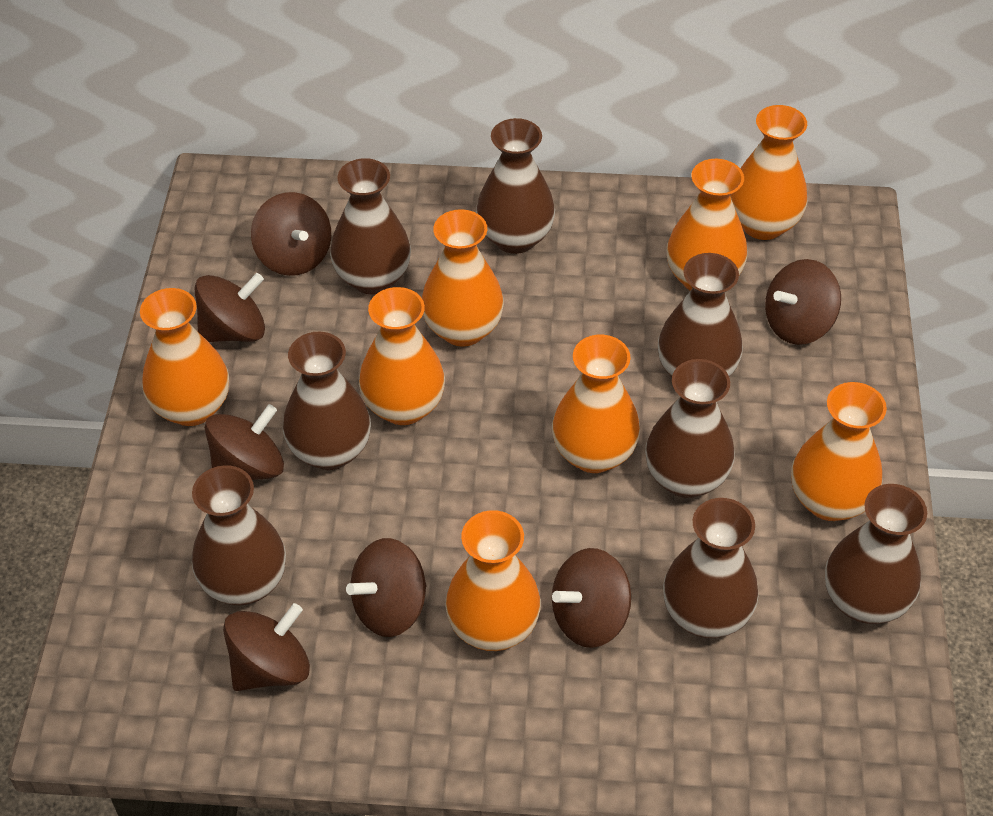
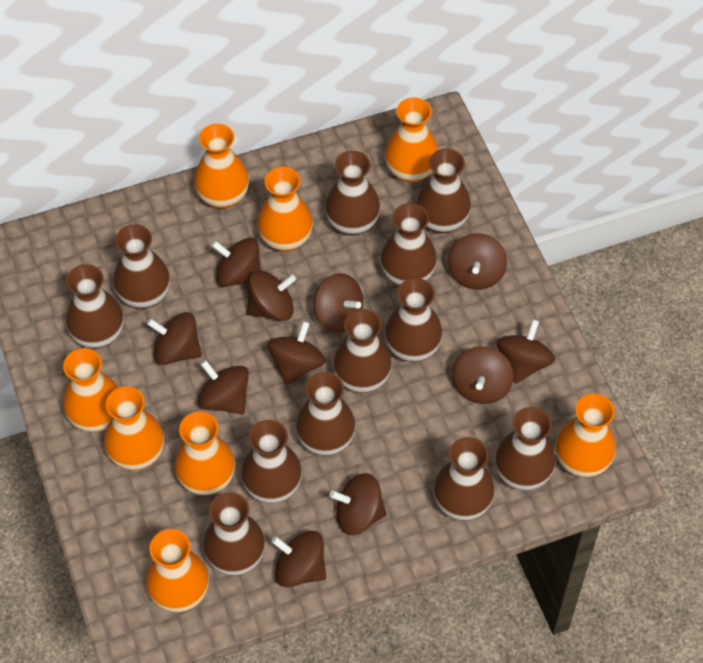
brown spinning top: 7 -> 11
brown vase: 8 -> 12

